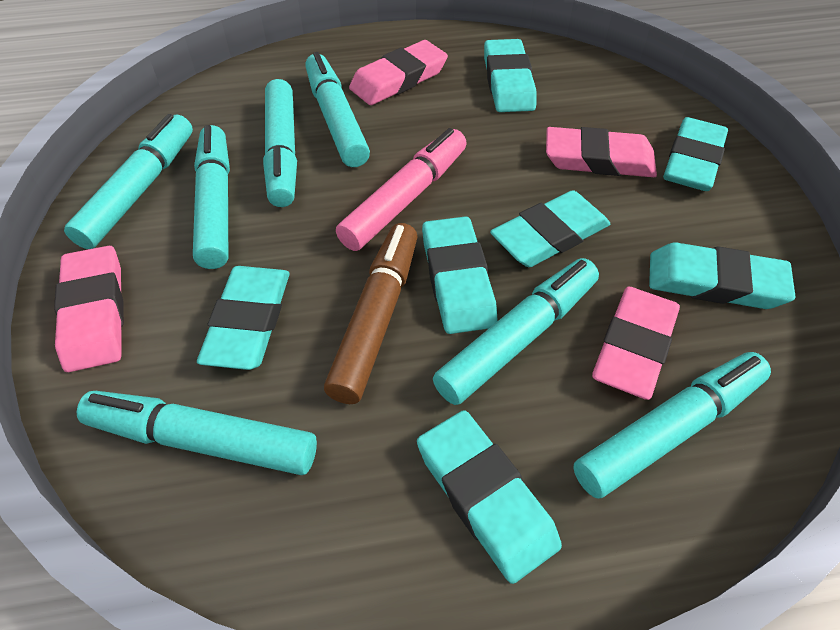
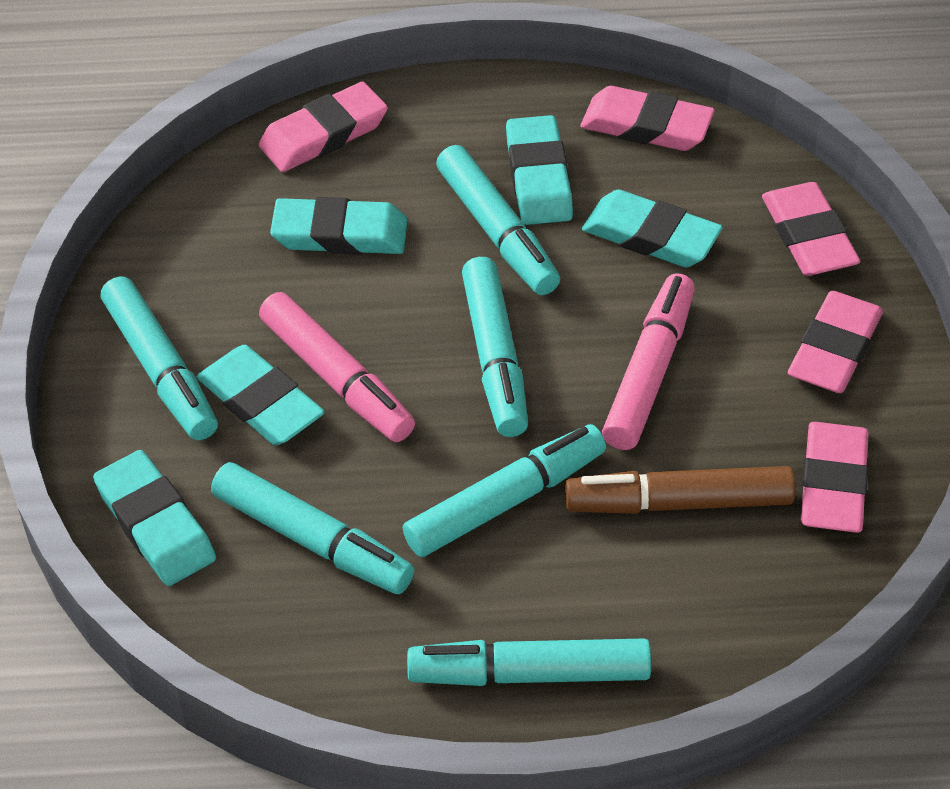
pink eraser: 4 -> 5
pink marker: 1 -> 2
turquoise eraser: 7 -> 5
turquoise marker: 7 -> 6

